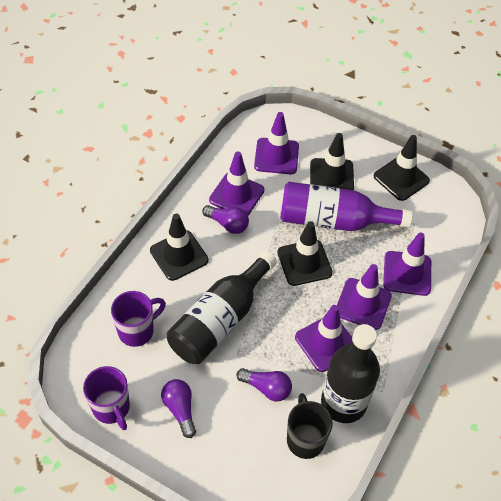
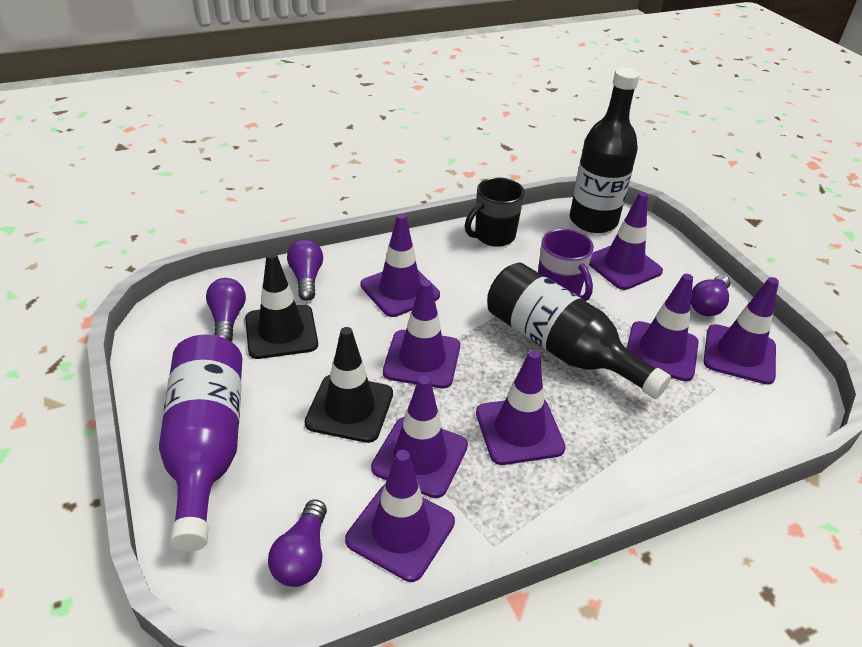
black traffic cone: 4 -> 2
purple light bulb: 3 -> 4
purple mug: 2 -> 1
purple traffic cone: 5 -> 8

